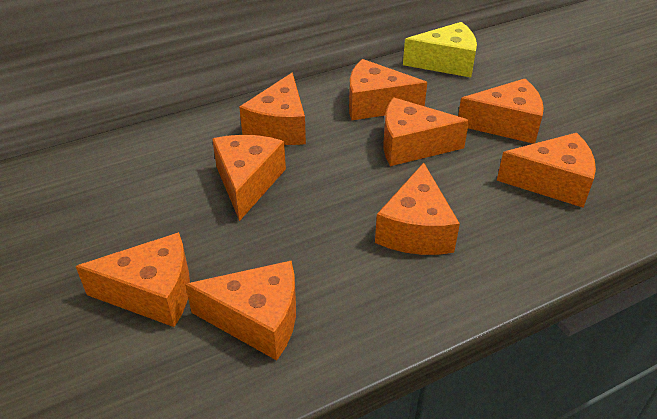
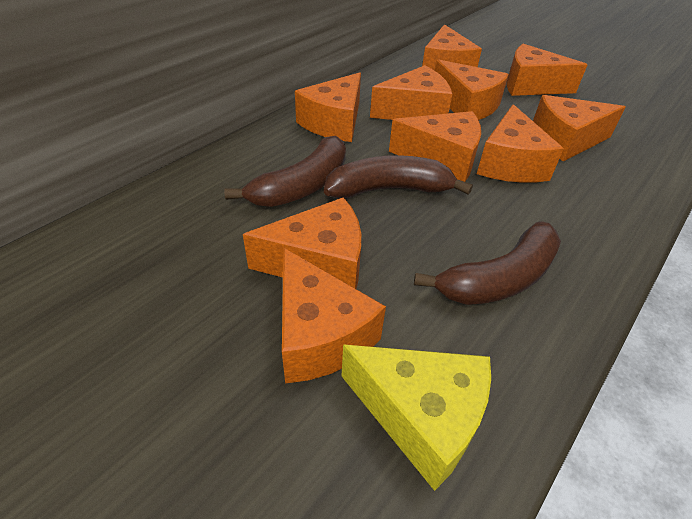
brown banana: 0 -> 3
orange cheese: 9 -> 10

